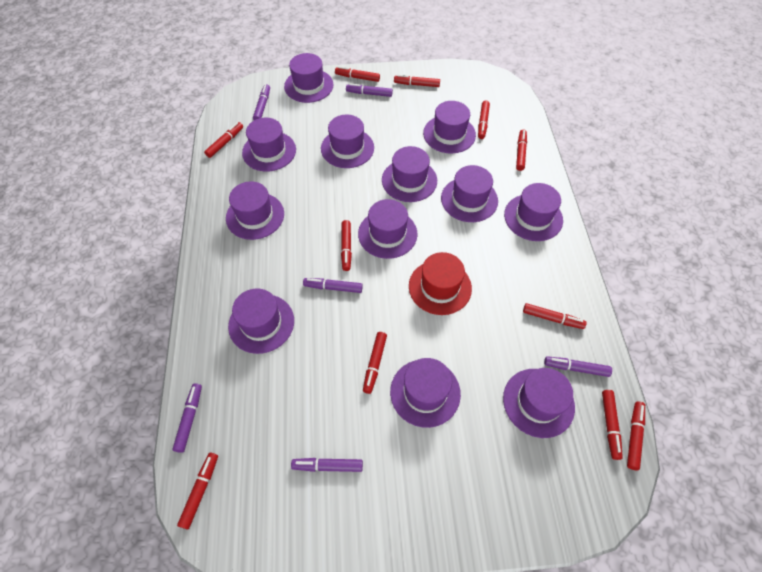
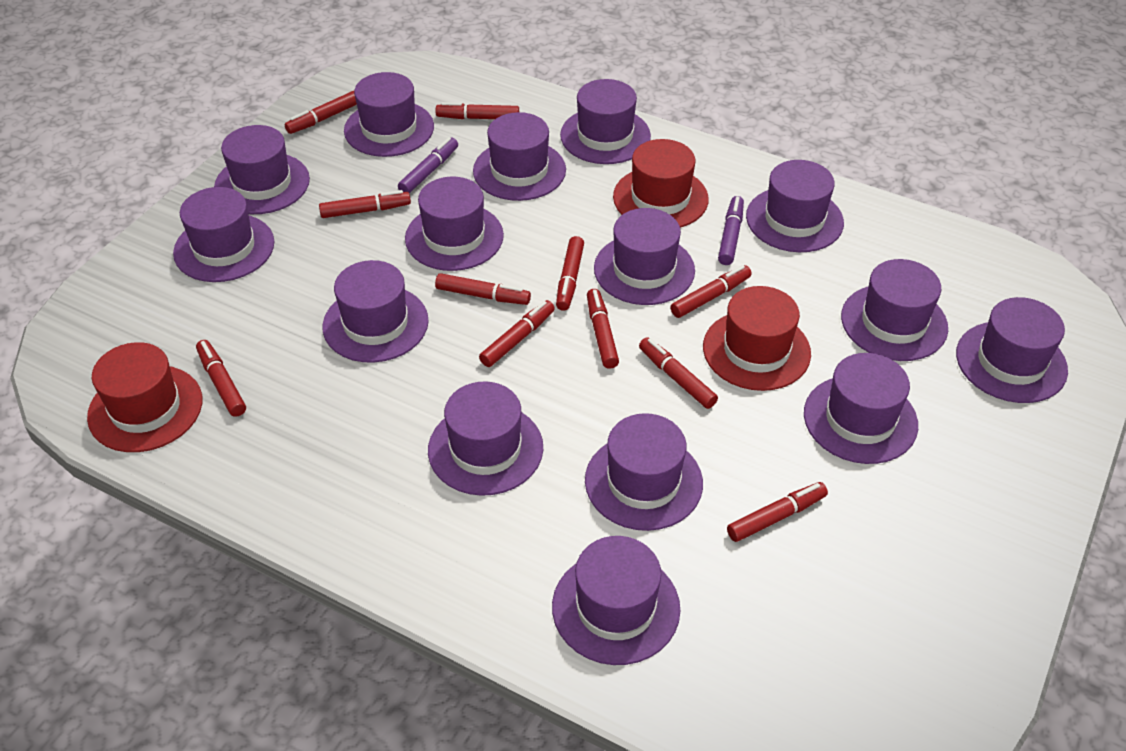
purple hat: 12 -> 15
purple marker: 6 -> 2
red hat: 1 -> 3

